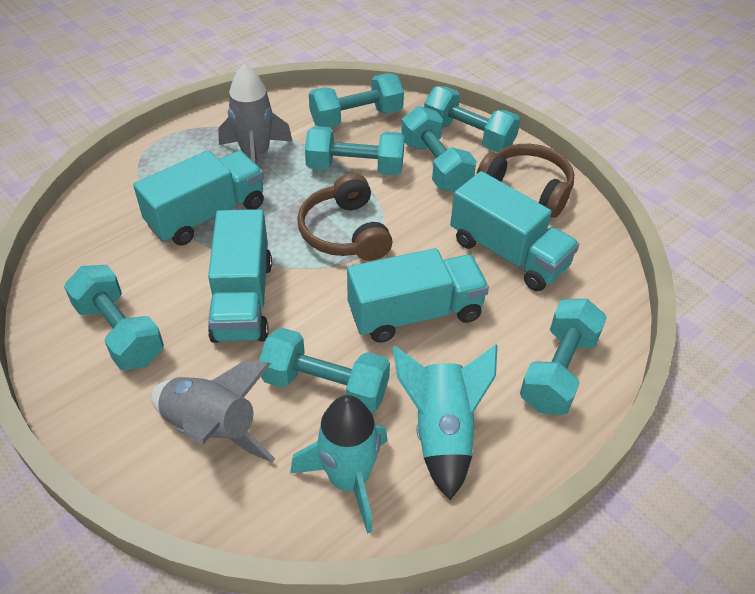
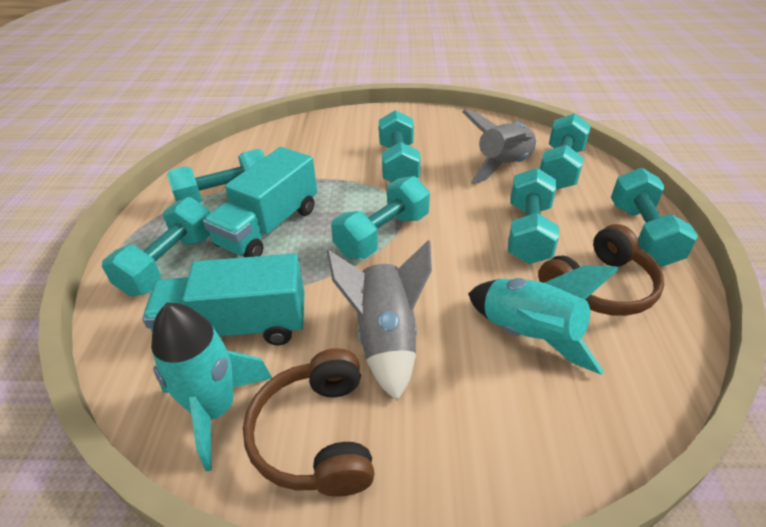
turquoise truck: 4 -> 2

